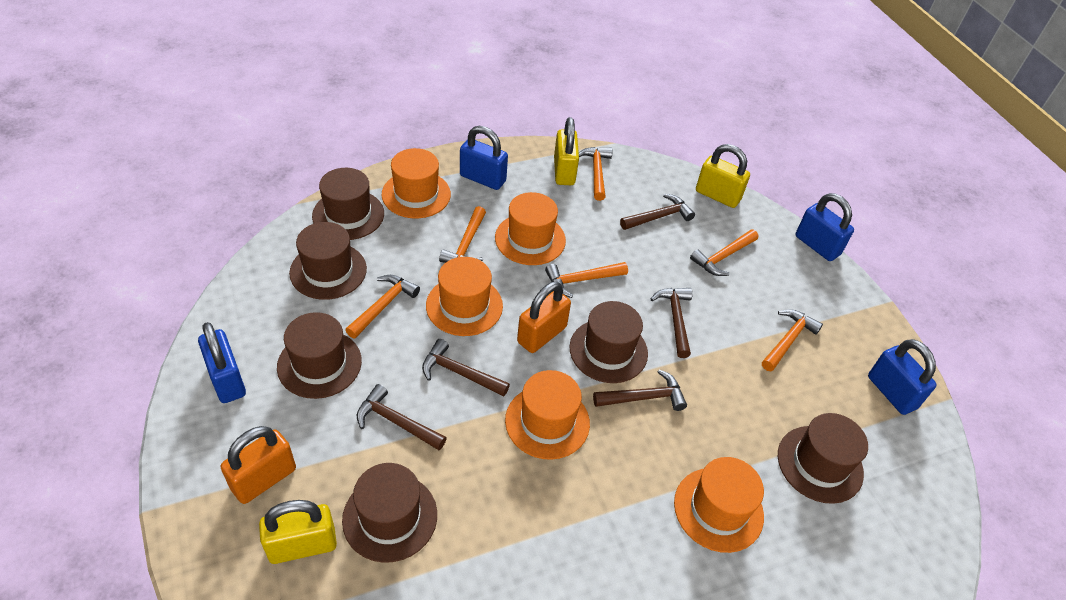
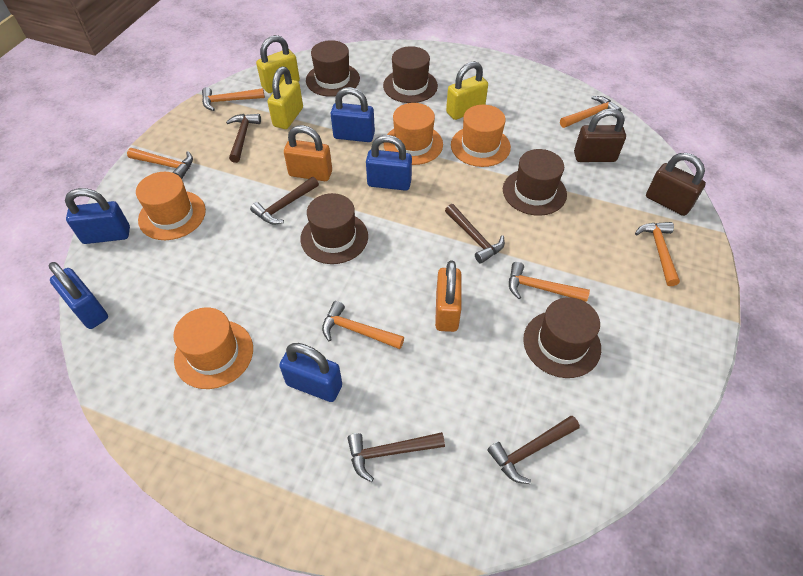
blue padlock: 4 -> 5
brown hat: 6 -> 5
brown padlock: 0 -> 2
orange hat: 5 -> 4

